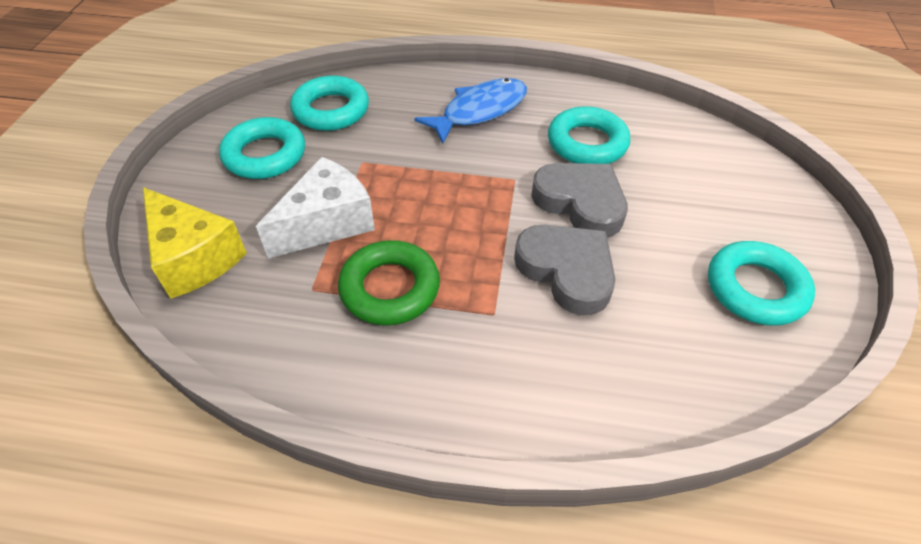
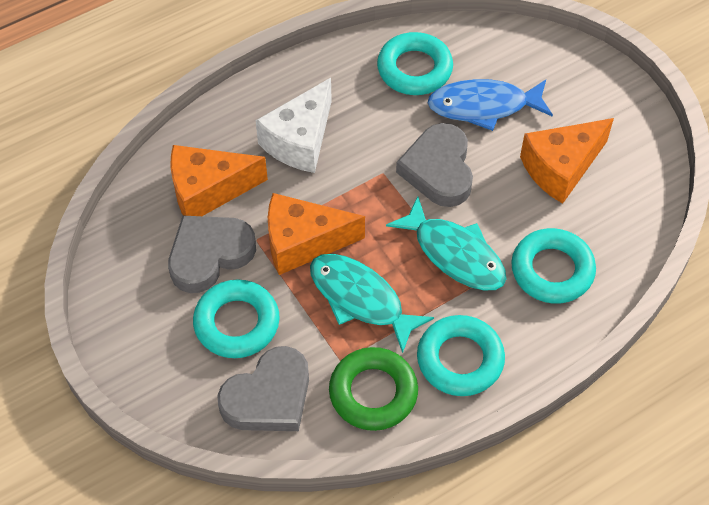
grey heart: 2 -> 3
orange cheese: 0 -> 3
turquoise fish: 0 -> 2
yellow cheese: 1 -> 0

